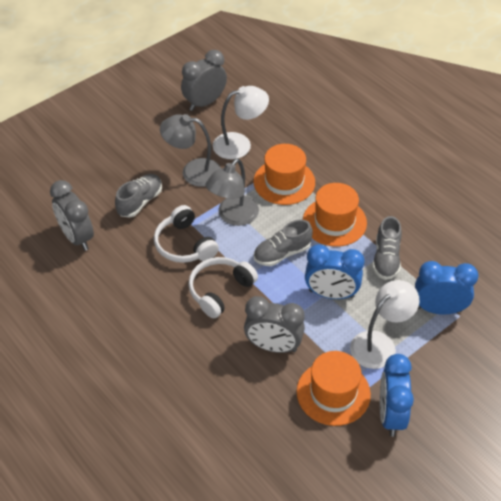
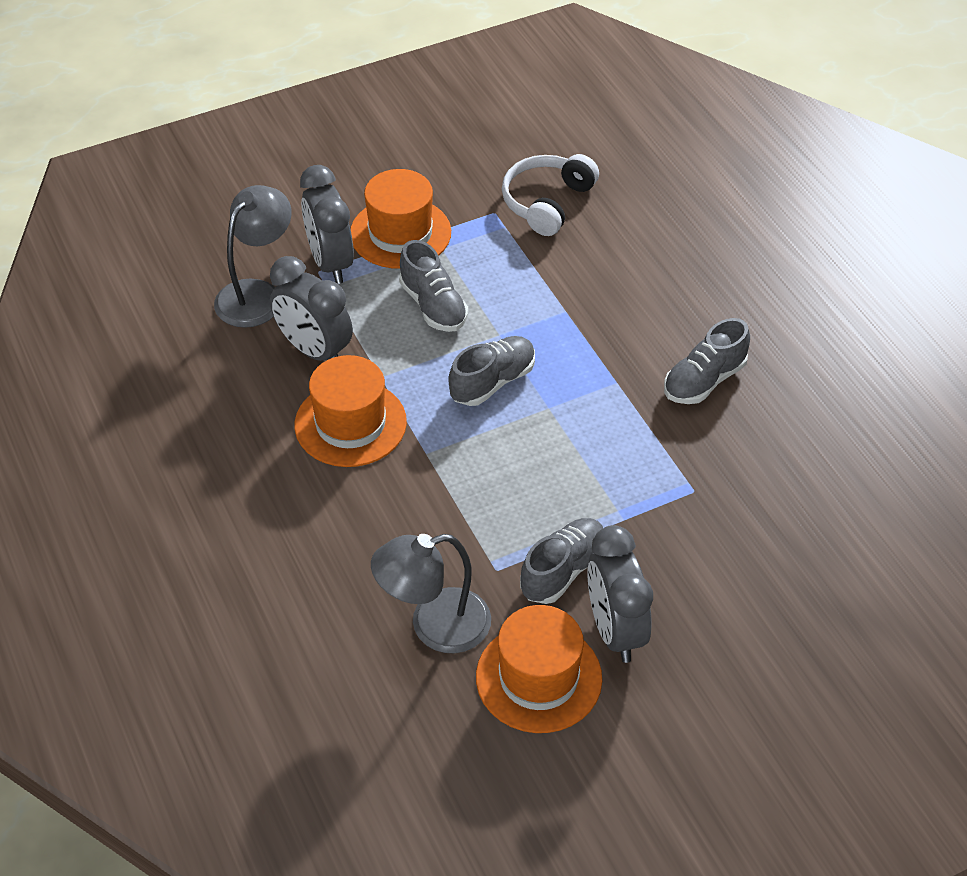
blue clock: 3 -> 0
grey shoe: 3 -> 4
white headphones: 2 -> 1
white lamp: 2 -> 0

